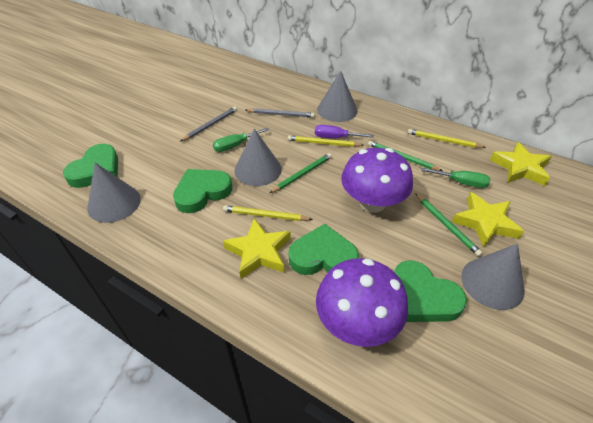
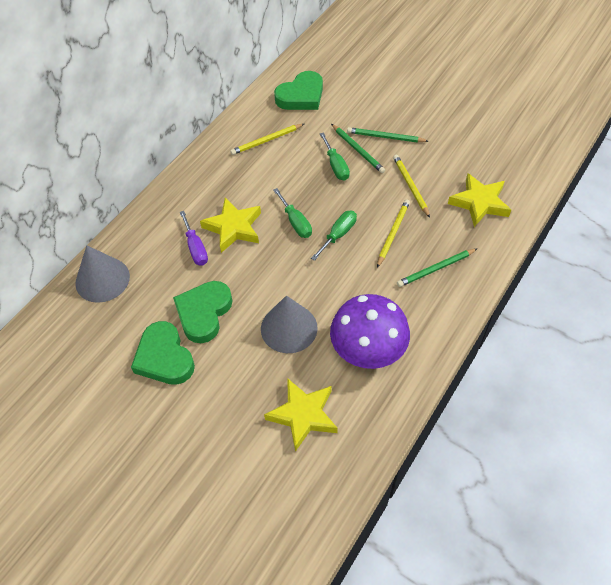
green heart: 4 -> 3
green screwdriver: 2 -> 3
grey cone: 4 -> 2
grey pencil: 2 -> 0
purple mushroom: 2 -> 1

